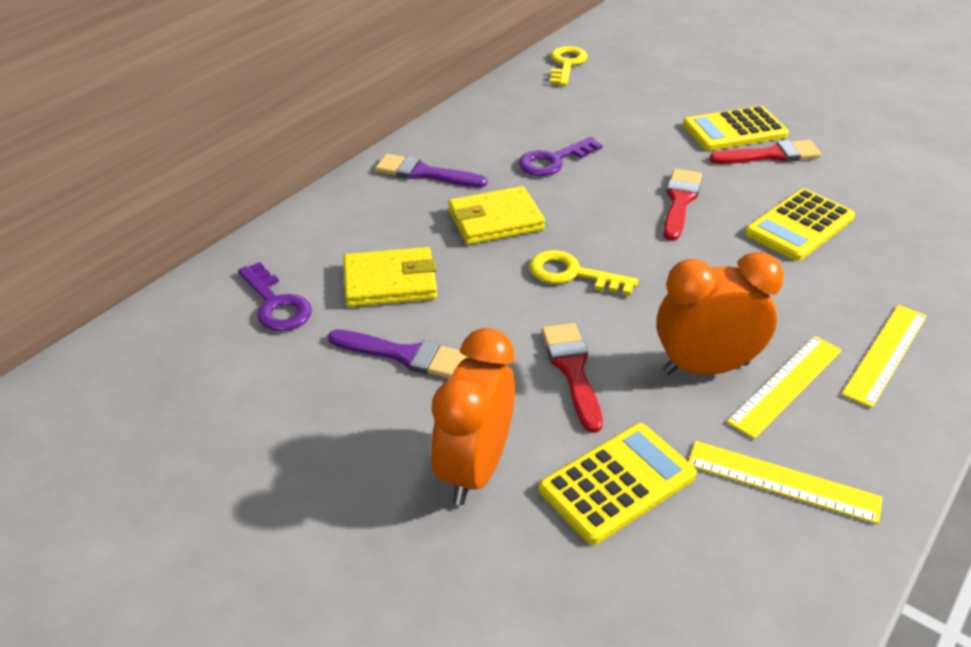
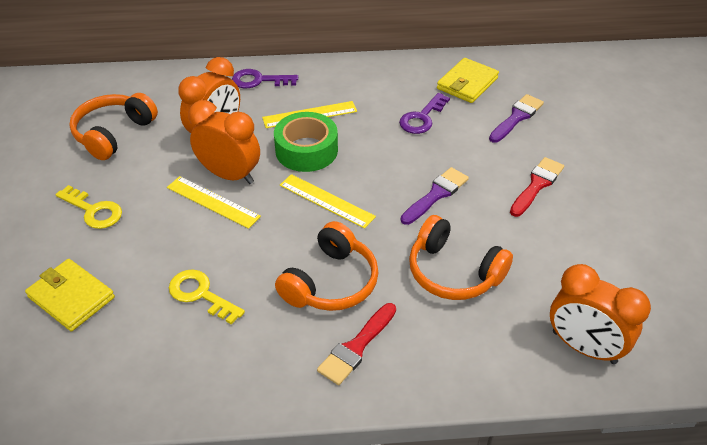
green tape: 0 -> 1
orange clock: 2 -> 3
orange headphones: 0 -> 3
red brush: 3 -> 2
yellow calculator: 3 -> 0

